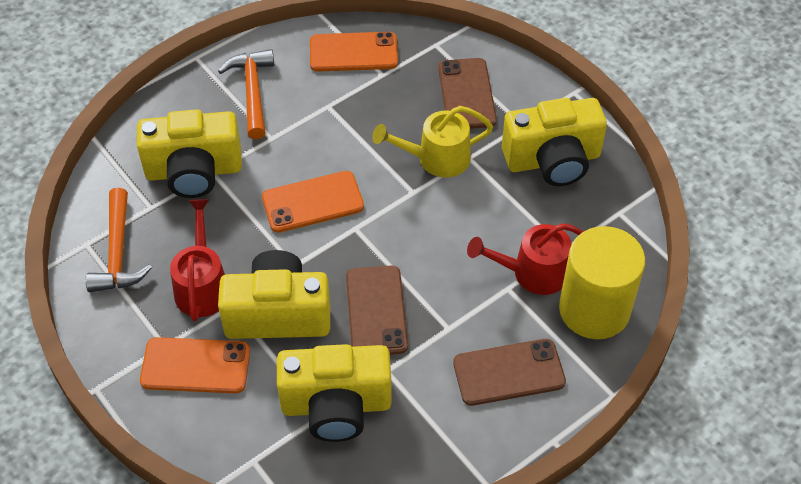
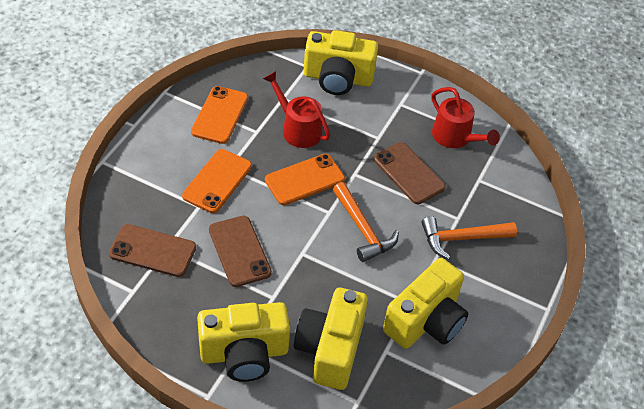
yellow cylinder: 1 -> 0
yellow watering can: 1 -> 0

